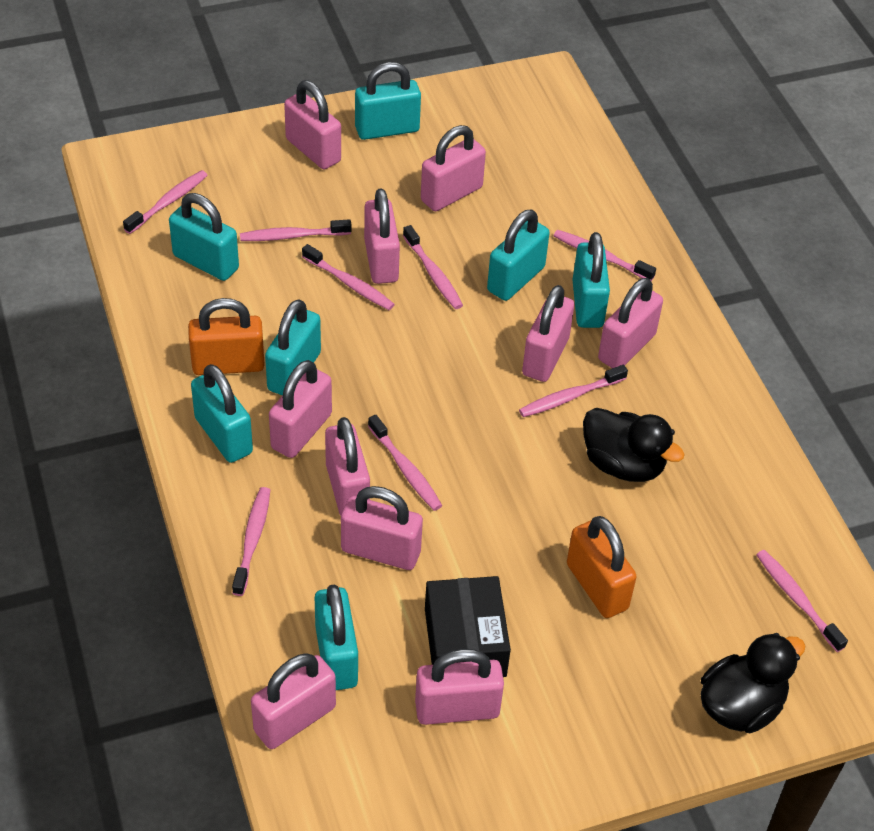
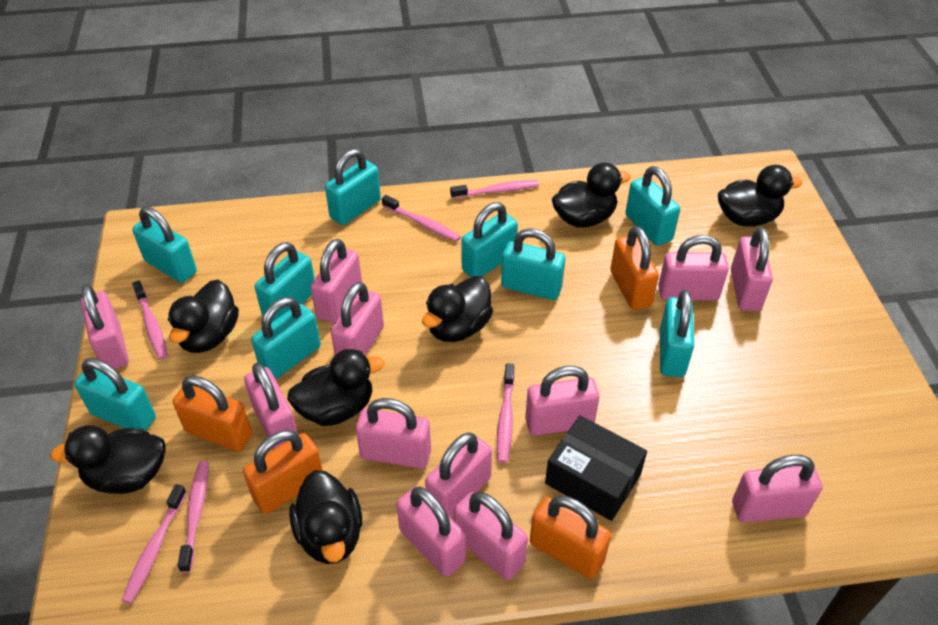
black duck: 2 -> 7
orange padlock: 2 -> 4
pink padlock: 10 -> 12
pink toothbrush: 9 -> 6
turquoise padlock: 7 -> 9

